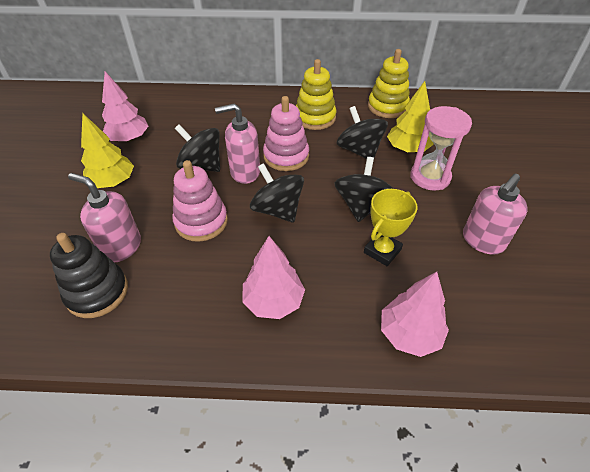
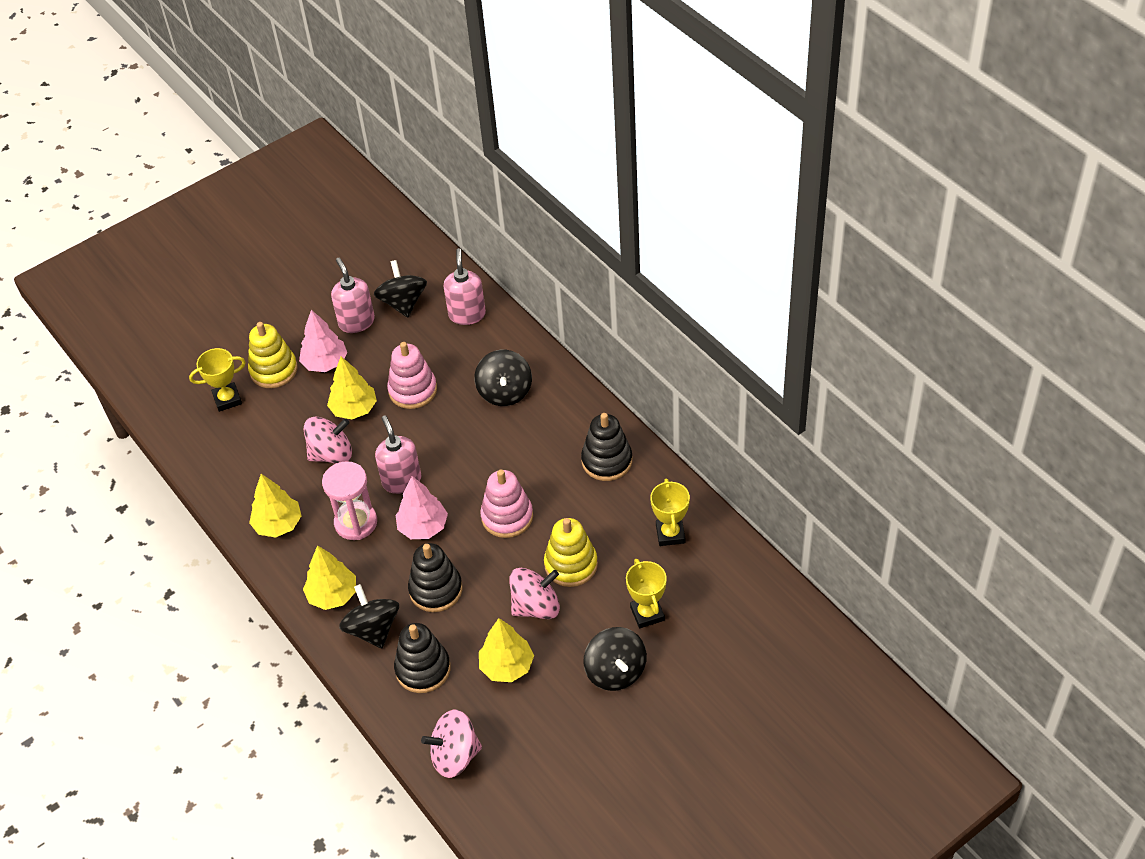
black stacking toy: 1 -> 3
pink spinning top: 0 -> 3
pink tree: 3 -> 2
yellow tree: 2 -> 4
yellow trophy: 1 -> 3

